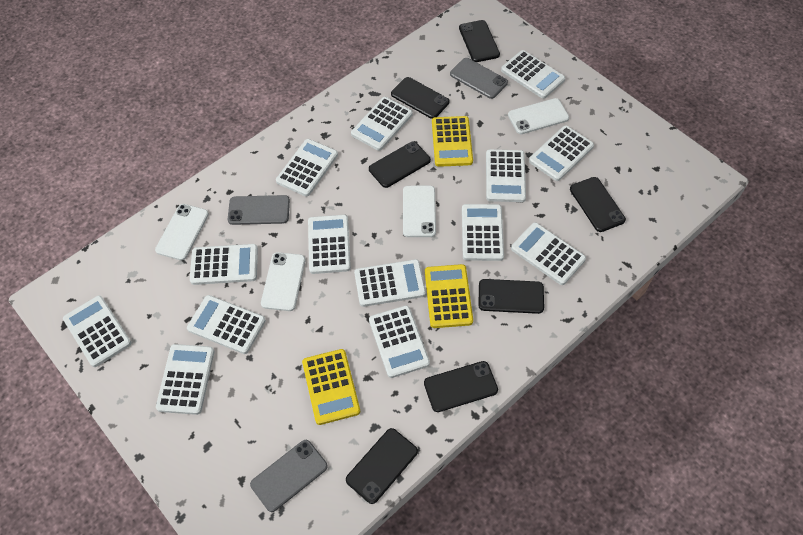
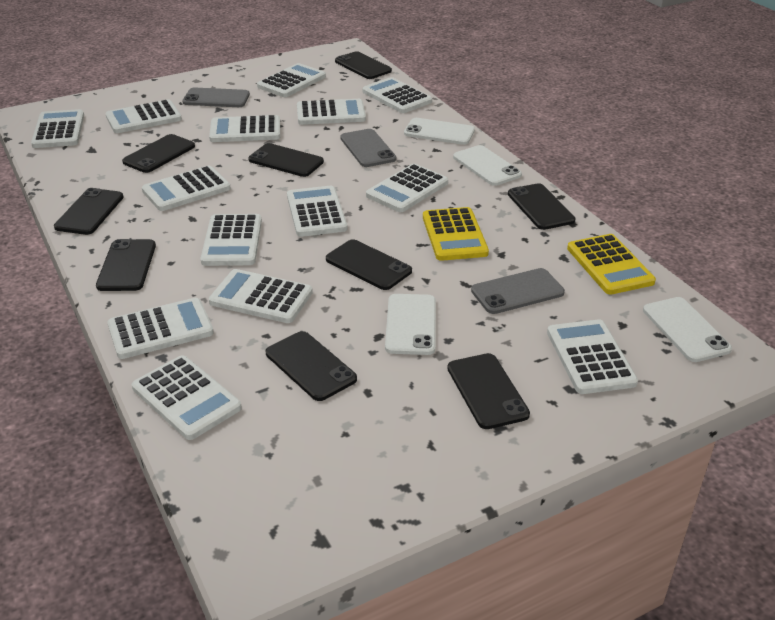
black phone: 7 -> 9
yellow calculator: 3 -> 2

